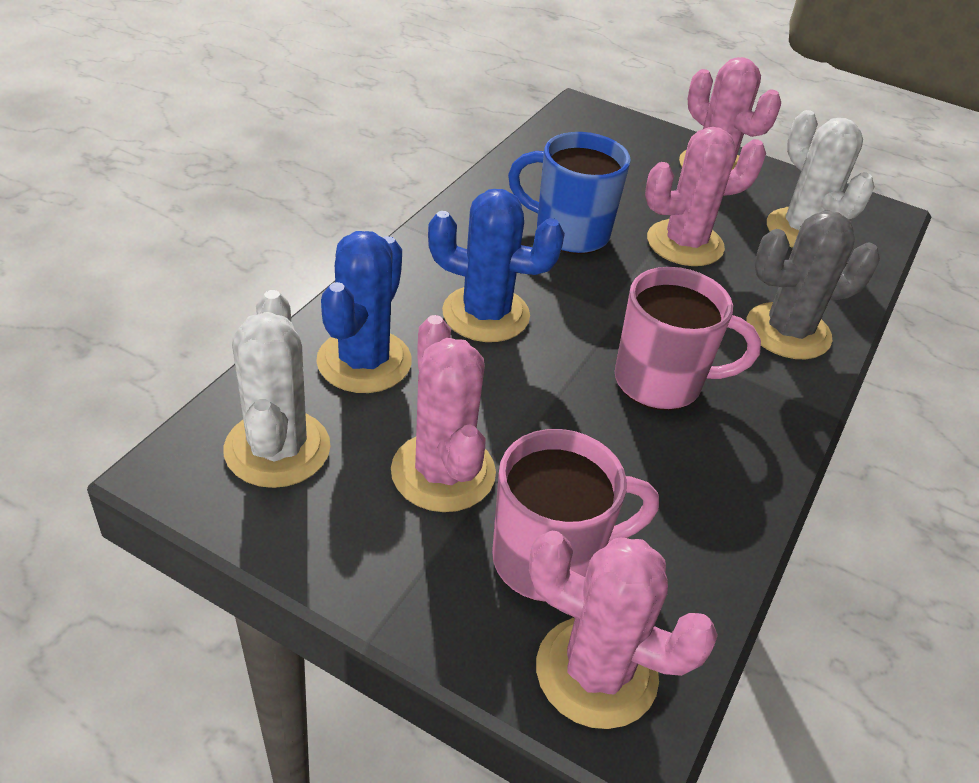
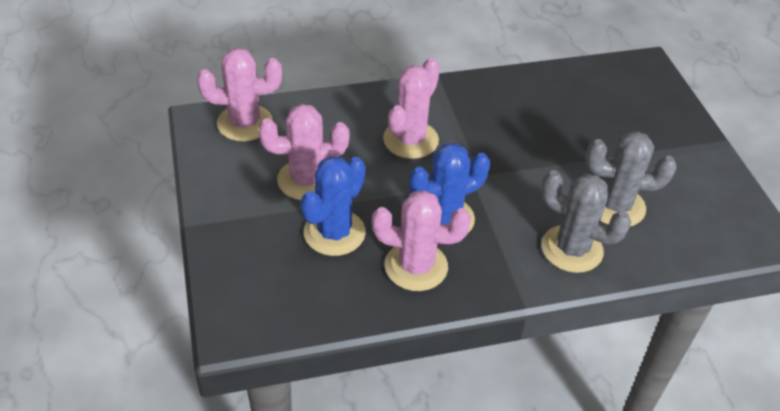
blue mug: 1 -> 0
grey cactus: 1 -> 2
pink mug: 2 -> 0
white cactus: 2 -> 0

